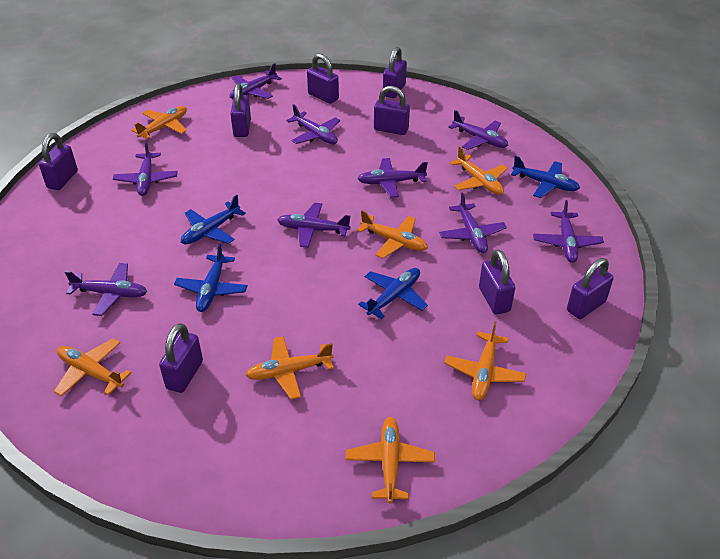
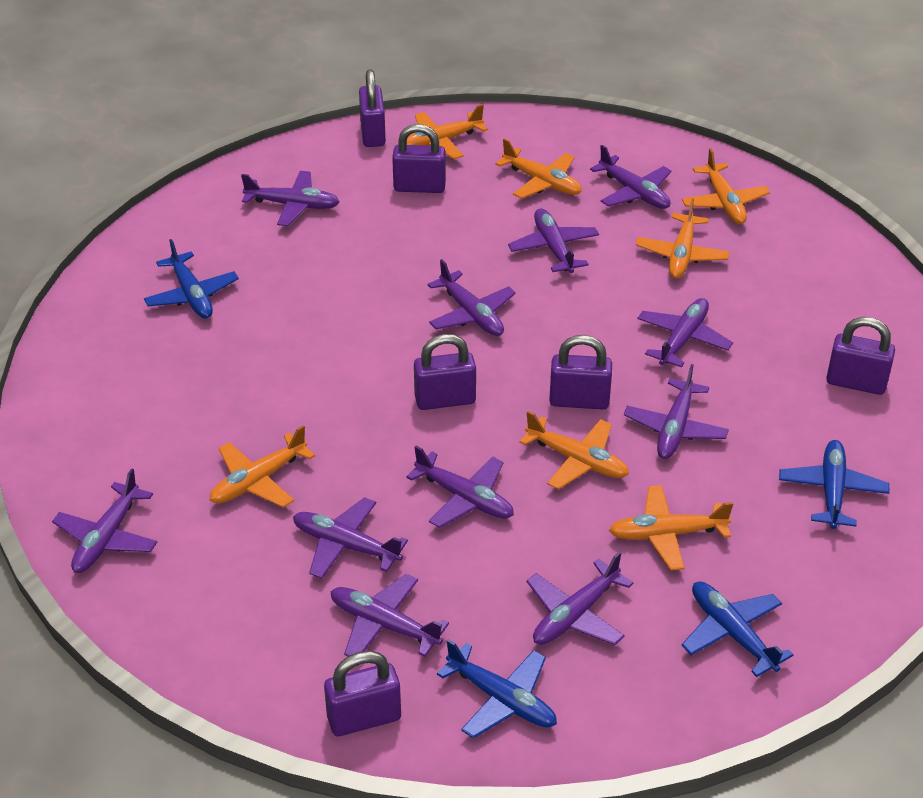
purple padlock: 8 -> 6
purple plane: 9 -> 11

